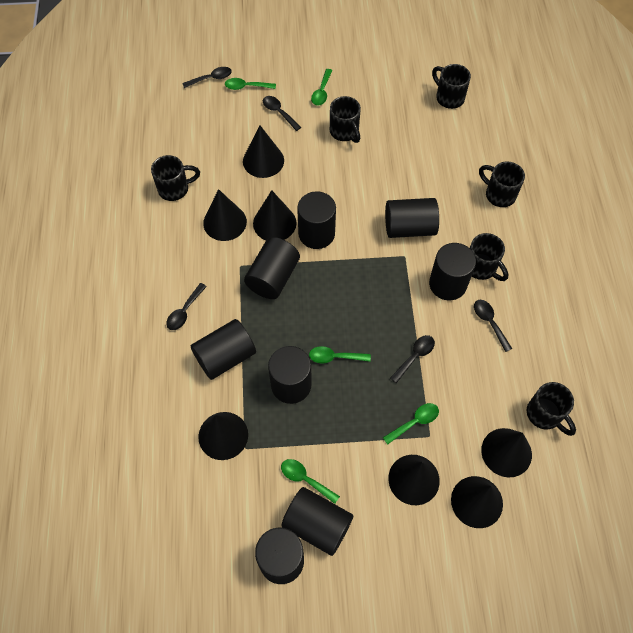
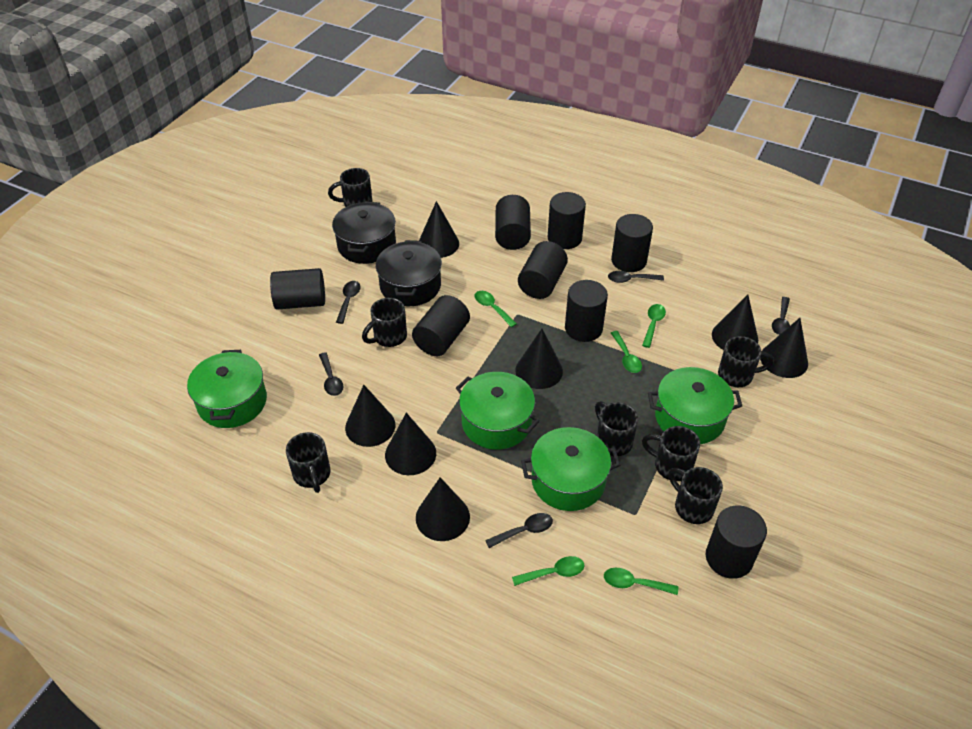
black mug: 6 -> 7
black pot: 0 -> 2
green pot: 0 -> 4

